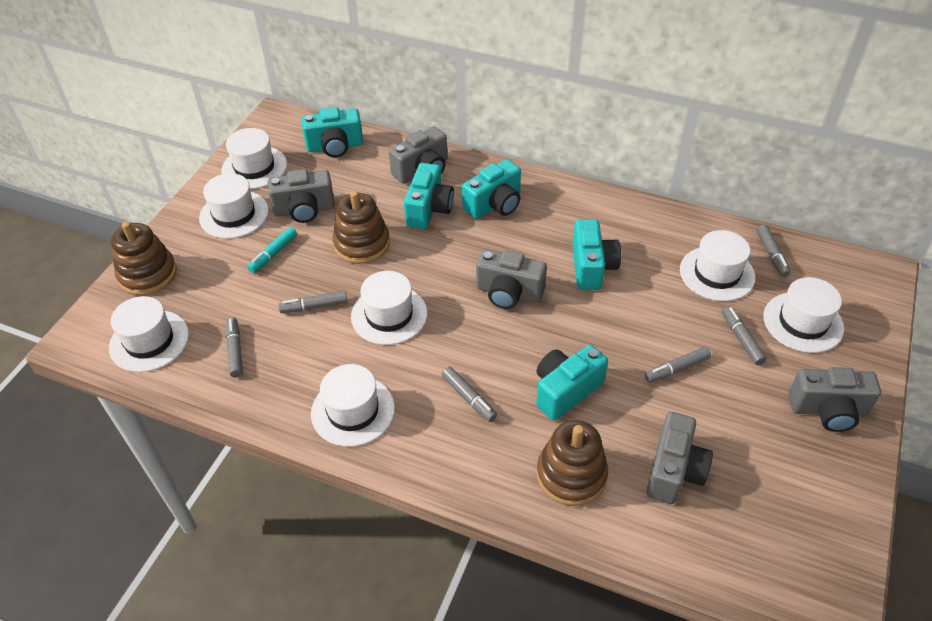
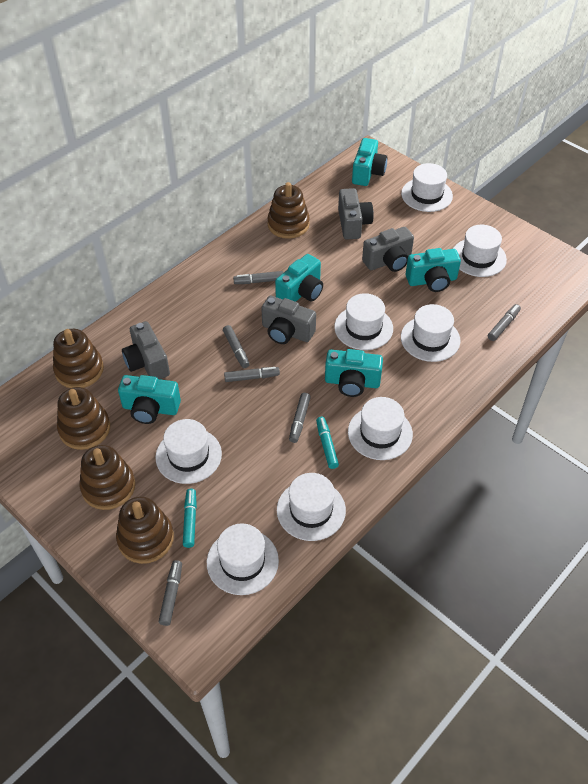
brown stacking toy: 3 -> 5
grey camera: 5 -> 4
turquoise marker: 1 -> 2
white hat: 7 -> 8

